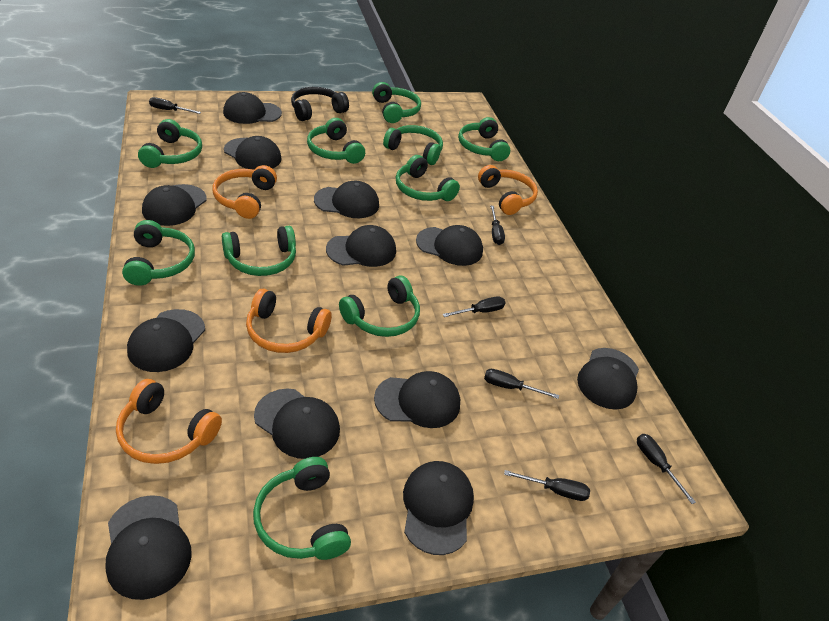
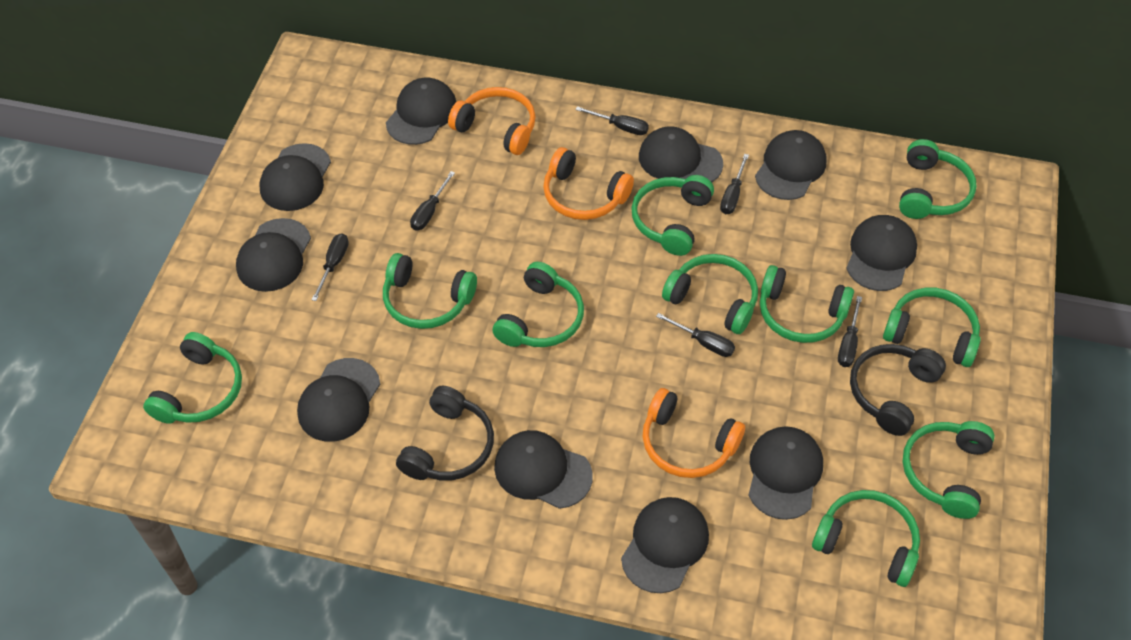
black cap: 12 -> 10
black headphones: 1 -> 2
orange headphones: 4 -> 3

